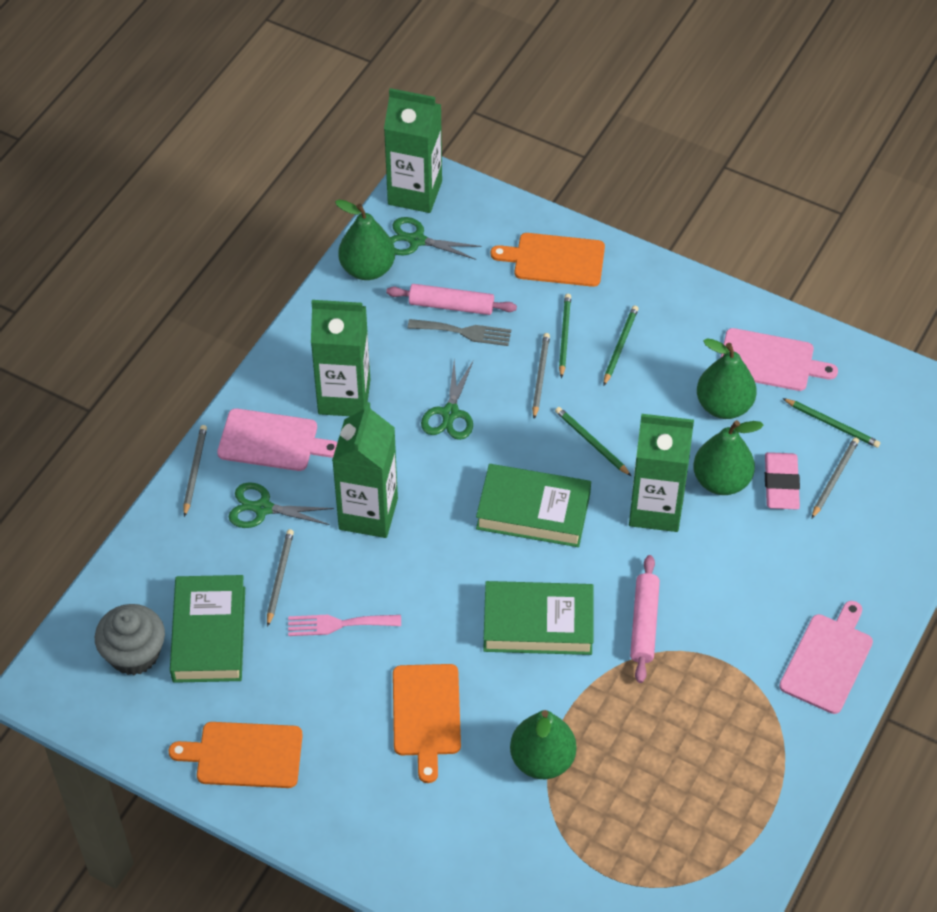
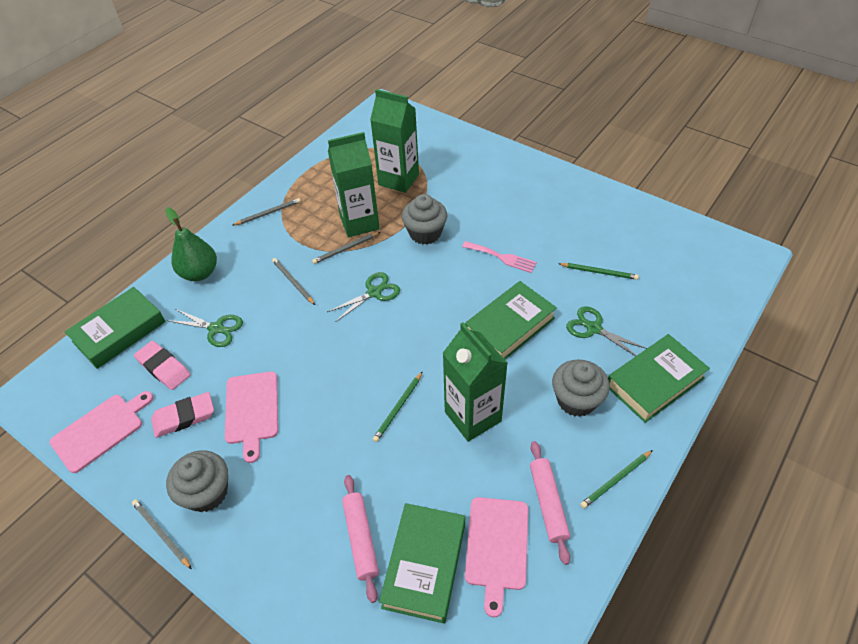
green book: 3 -> 4
green carton: 4 -> 3
green pear: 4 -> 1
green pencil: 4 -> 3
grey cupcake: 1 -> 3
grey fork: 1 -> 0
orange cutting board: 3 -> 0
pink eraser: 1 -> 2

